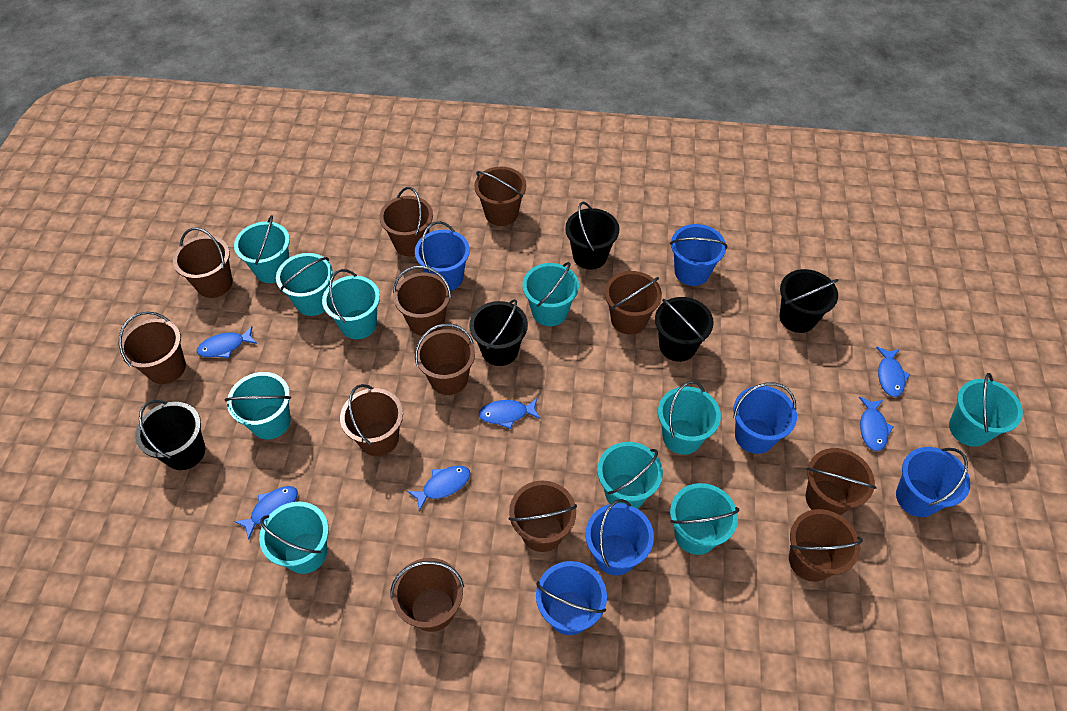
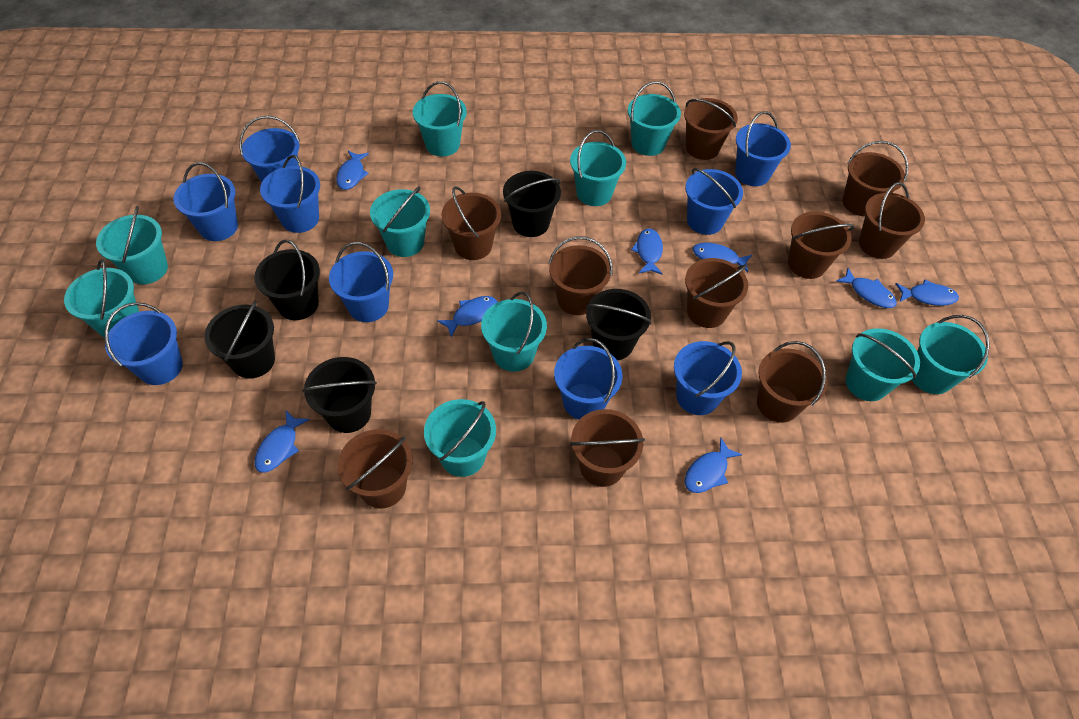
blue bucket: 6 -> 9
blue fish: 6 -> 8
brown bucket: 12 -> 10

